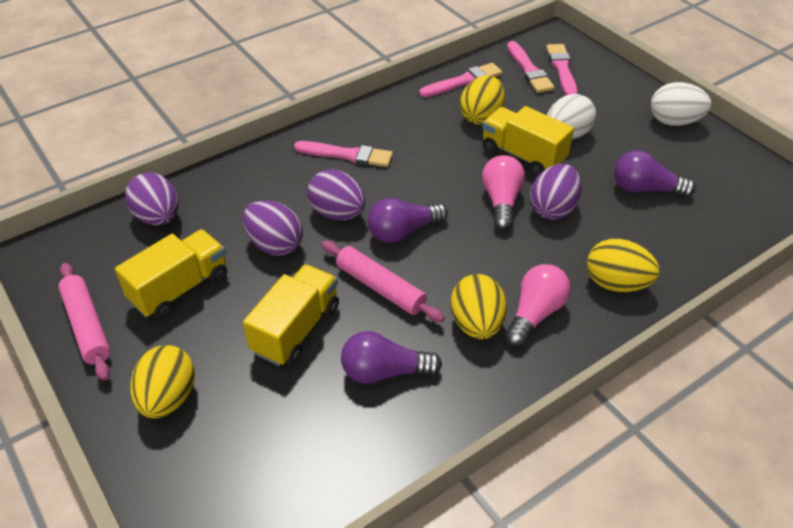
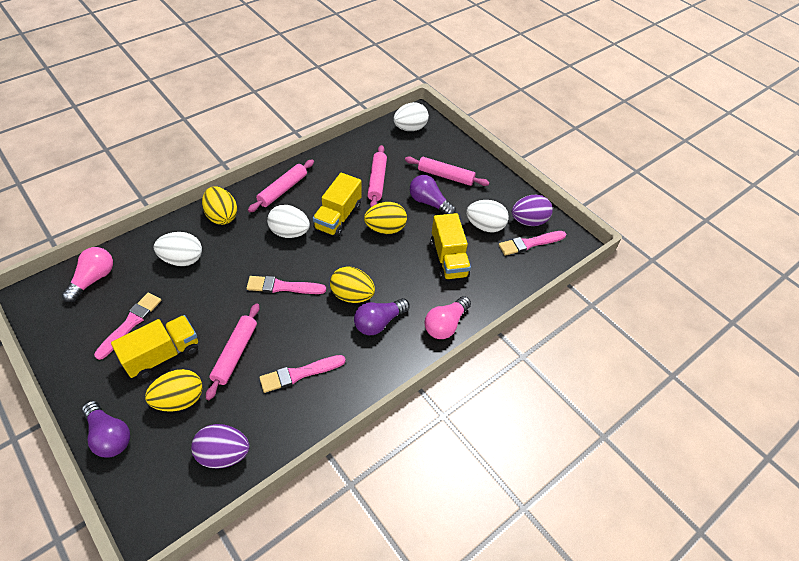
pink rolling pin: 2 -> 4
purple egg: 4 -> 2
white egg: 2 -> 4

